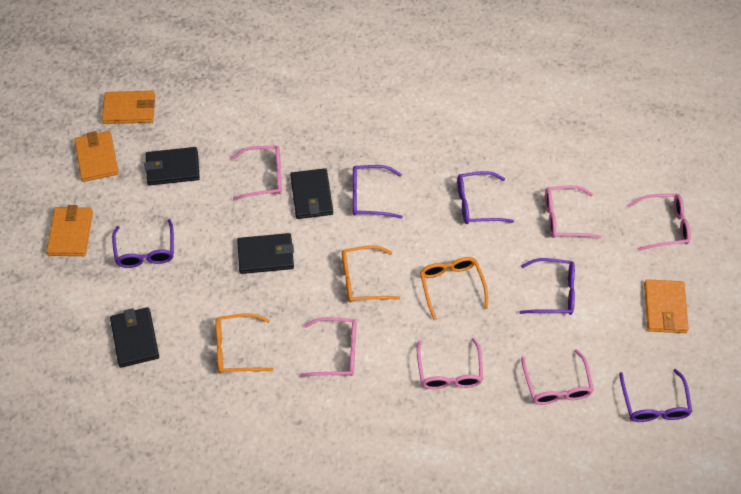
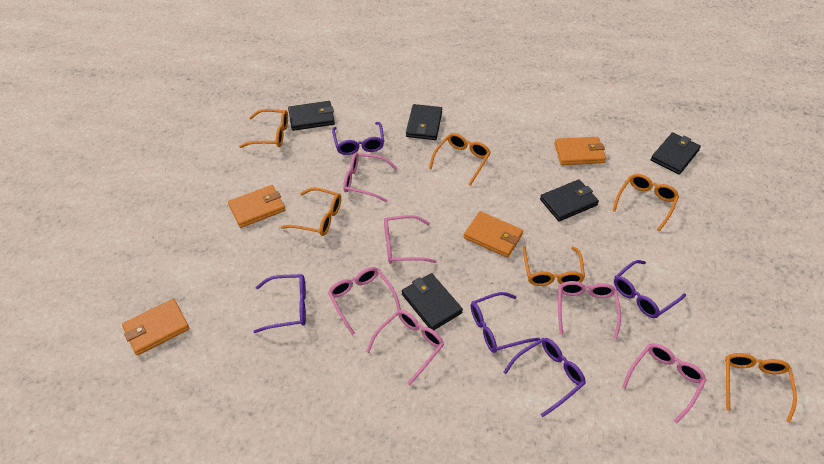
black wallet: 4 -> 5
orange glasses: 3 -> 6

